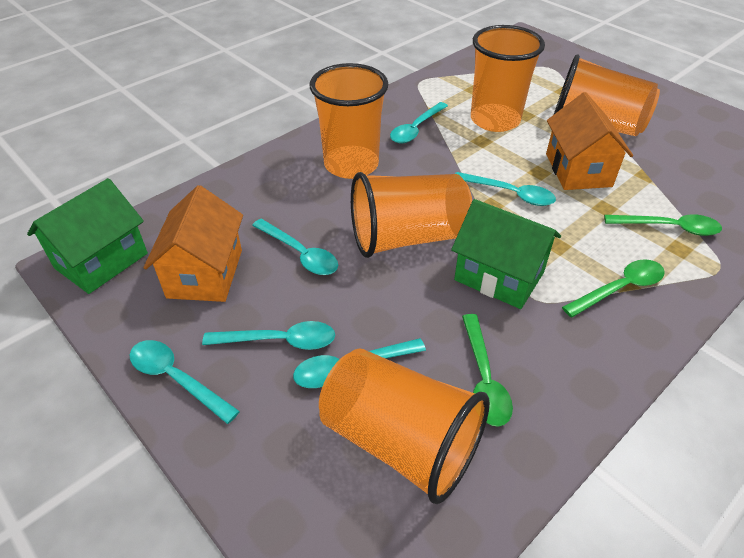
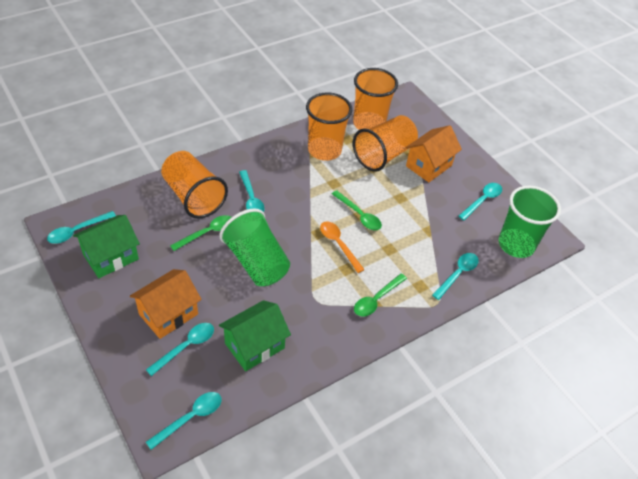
green cup: 0 -> 2
orange cup: 5 -> 4
orange spoon: 0 -> 1

